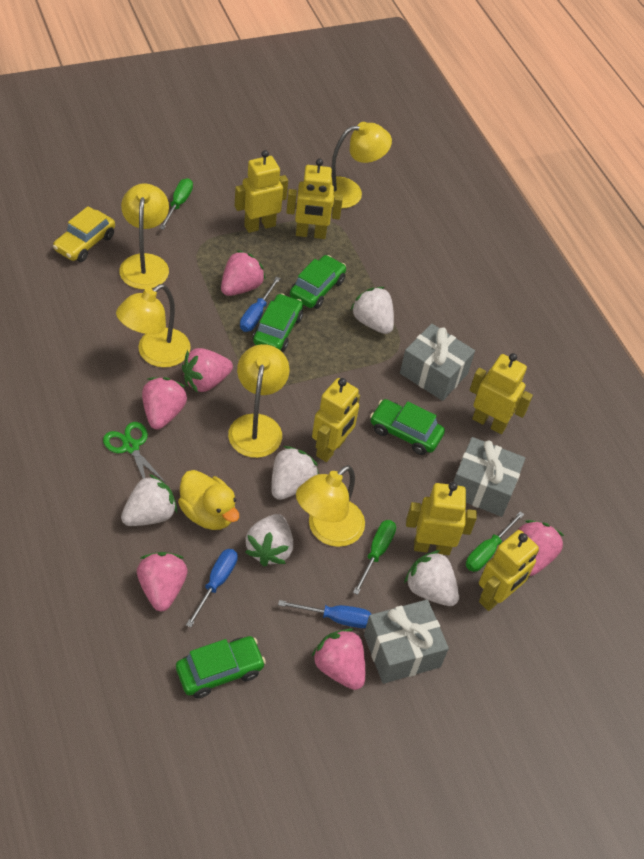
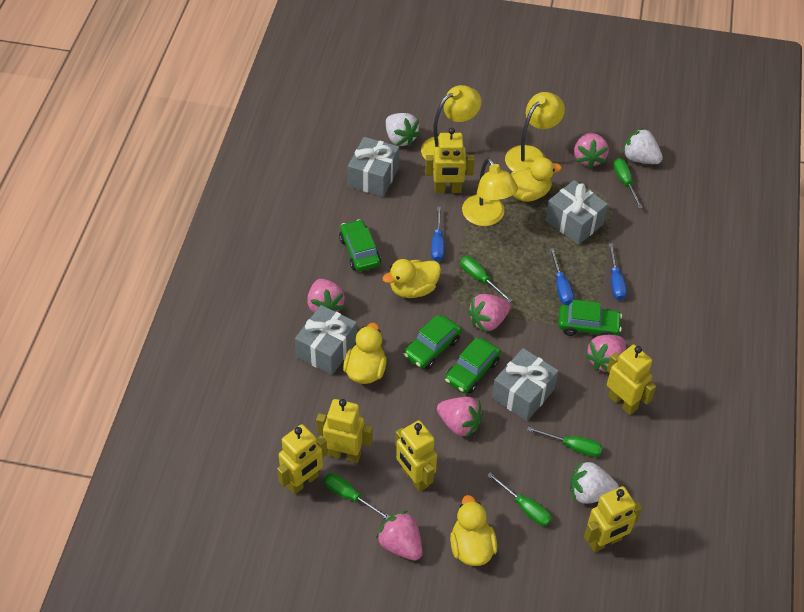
green scissors: 1 -> 0
green screwdriver: 3 -> 5
grey gift: 3 -> 4
white strawberry: 5 -> 3
yellow car: 1 -> 0
yellow duck: 1 -> 4
yellow lamp: 5 -> 3

